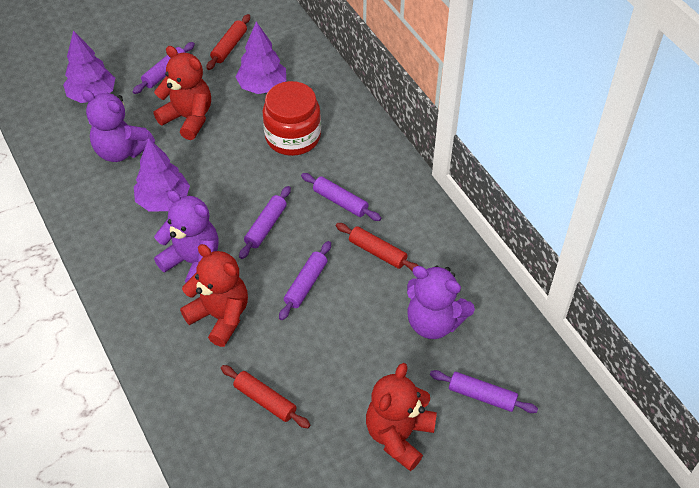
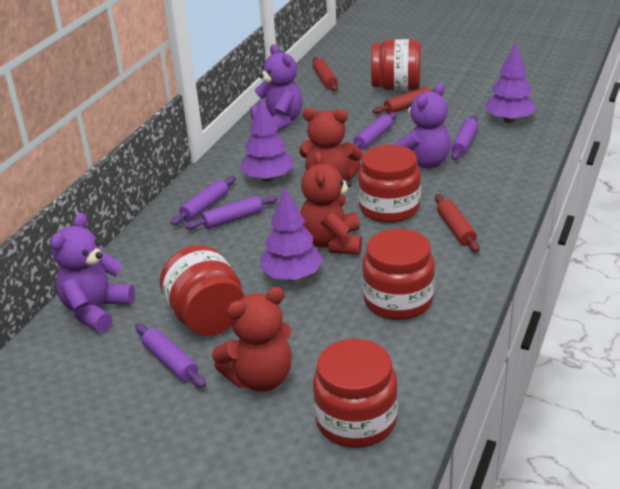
red jar: 1 -> 5

